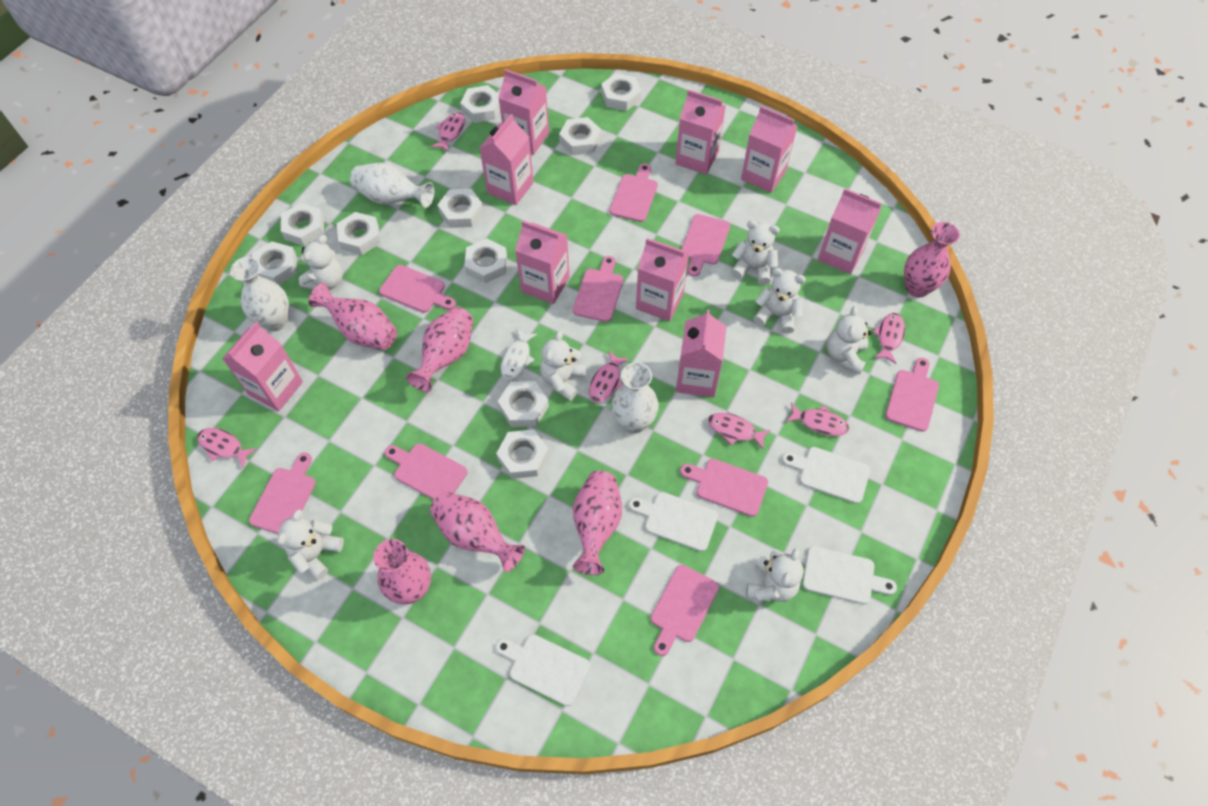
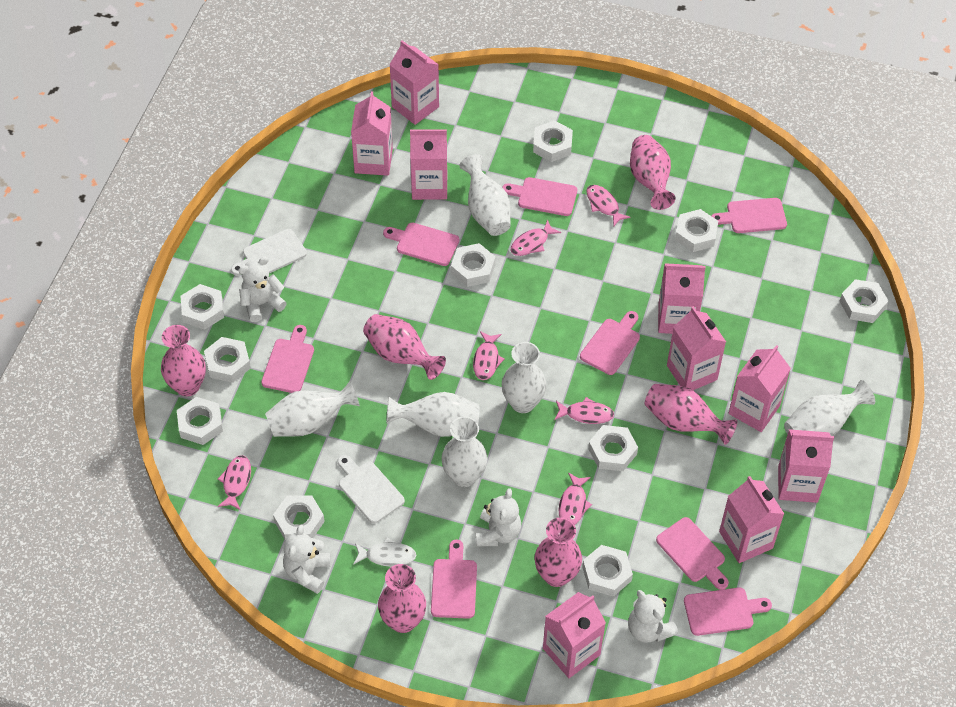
pink cutting board: 9 -> 8
white cutting board: 4 -> 2
white teddy bear: 7 -> 4
white vase: 3 -> 6

